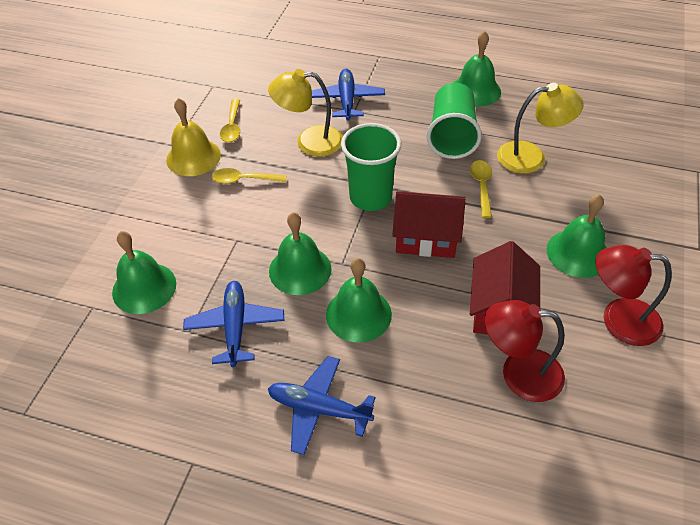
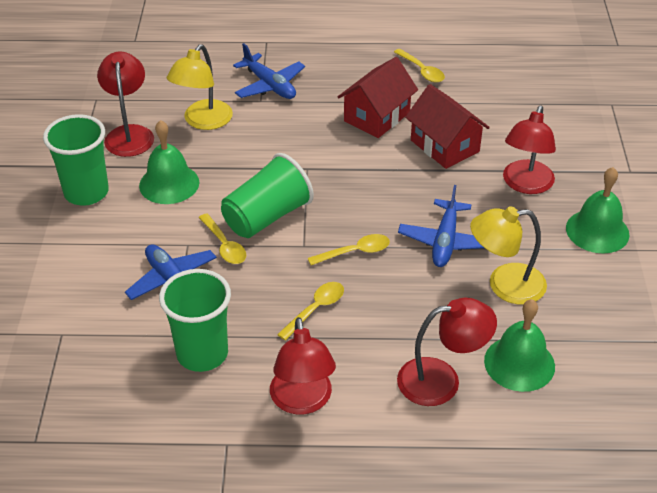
green bell: 5 -> 3
green cup: 2 -> 3
red lamp: 2 -> 4
yellow bell: 1 -> 0
yellow spoon: 3 -> 4

